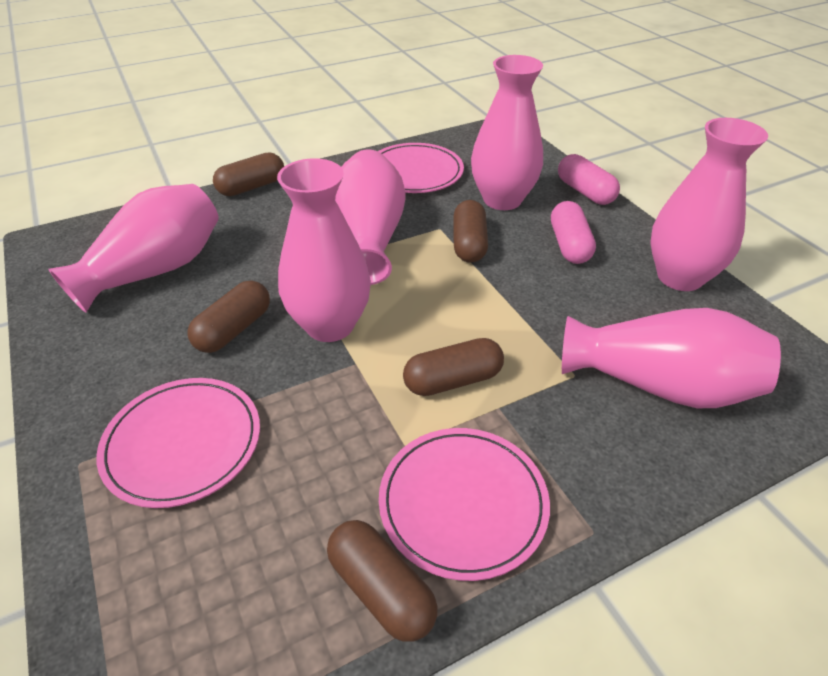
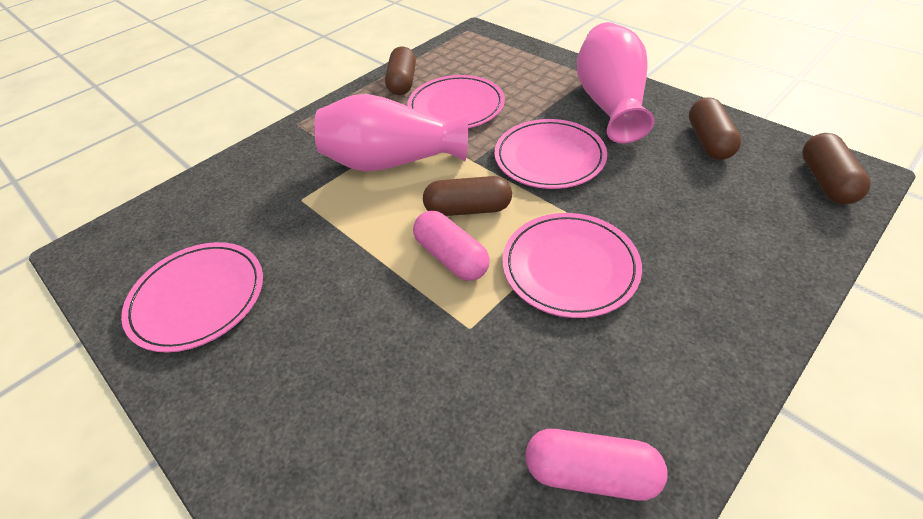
brown capsule: 5 -> 4
pink plate: 3 -> 4
pink vase: 6 -> 2

